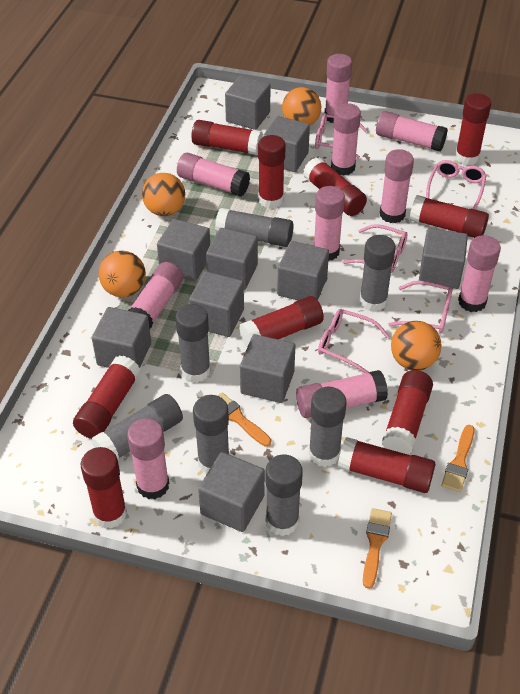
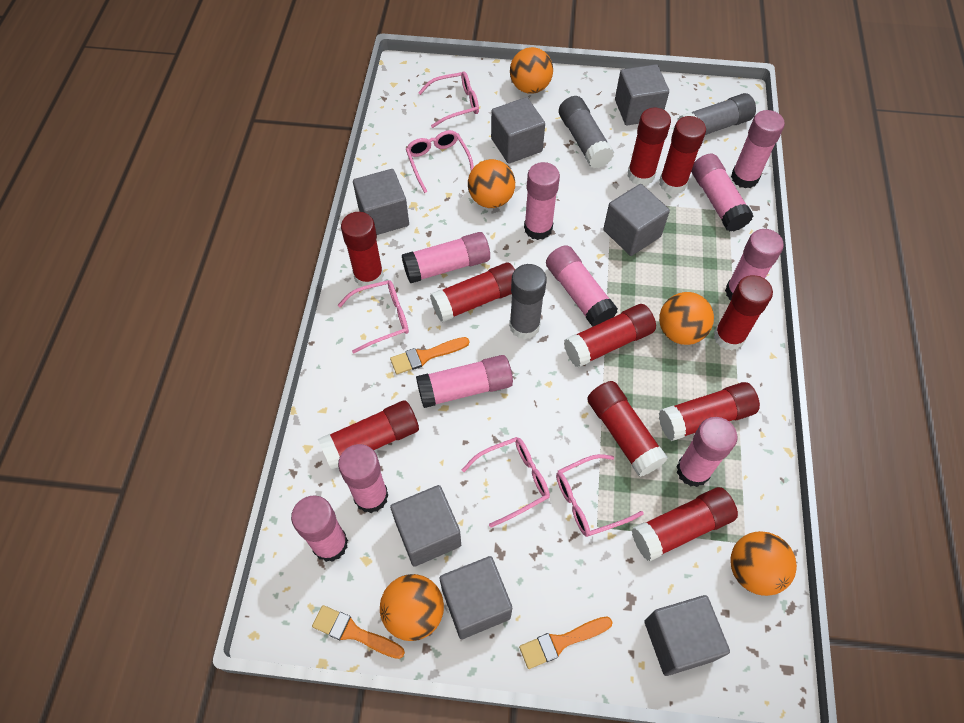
grey cube: 10 -> 7
grey glue stick: 7 -> 3
orange ball: 4 -> 5

